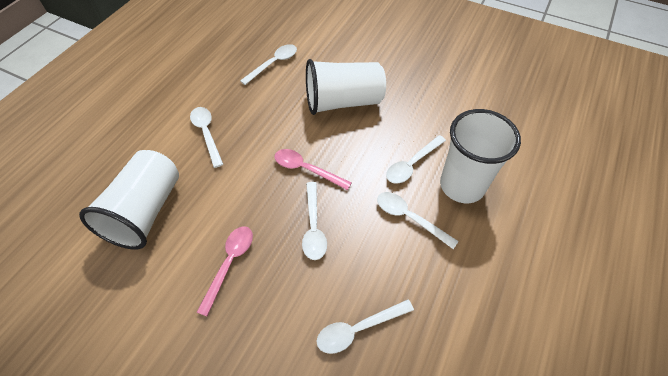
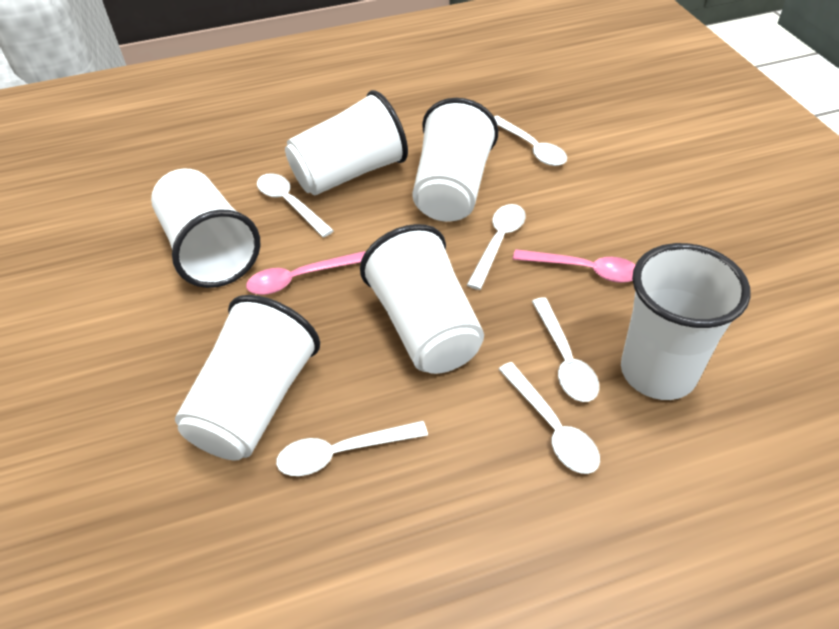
white cup: 3 -> 6

